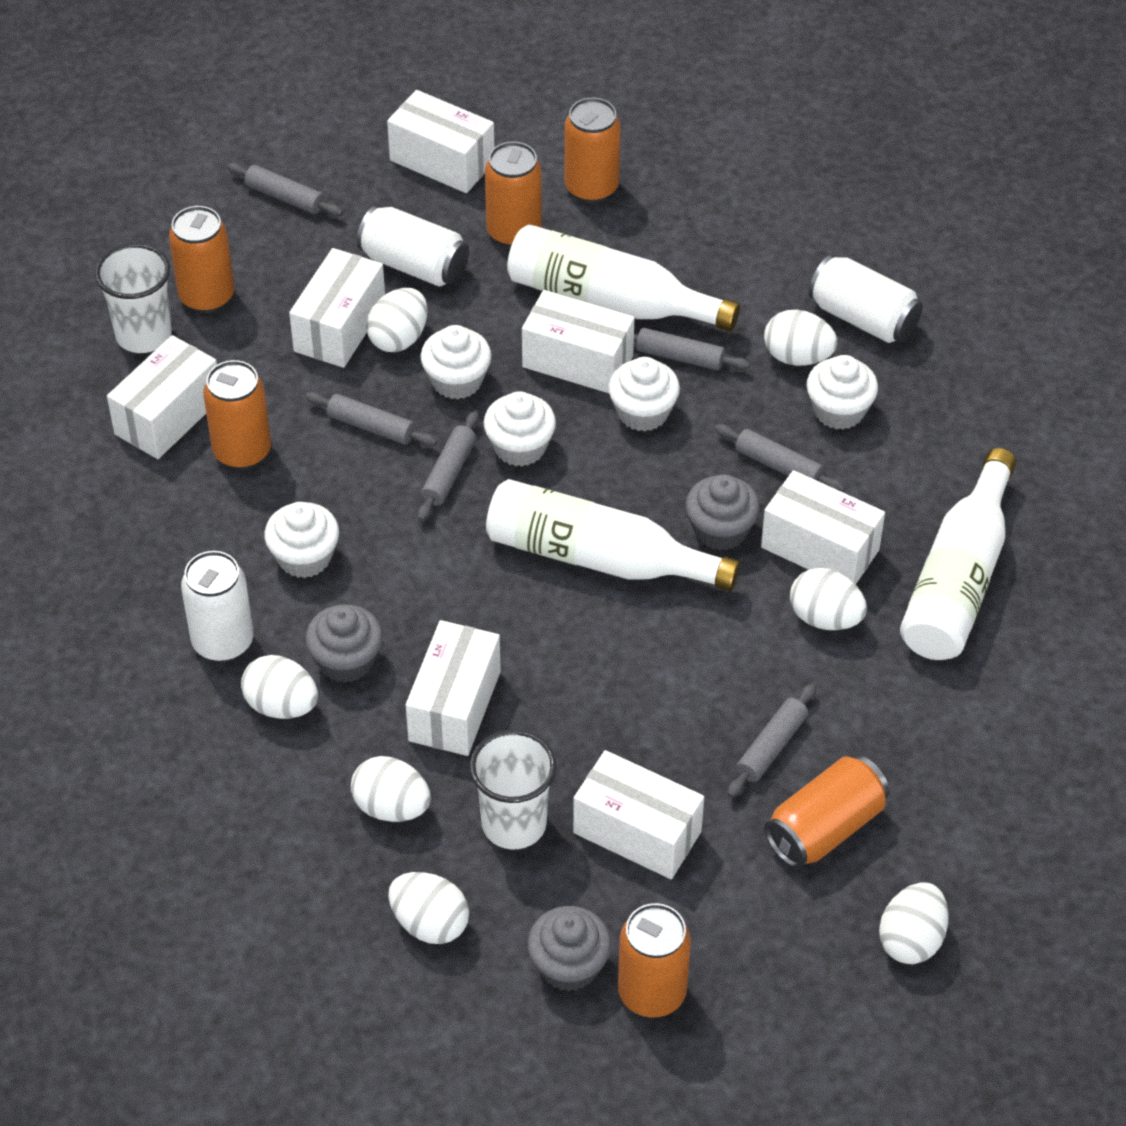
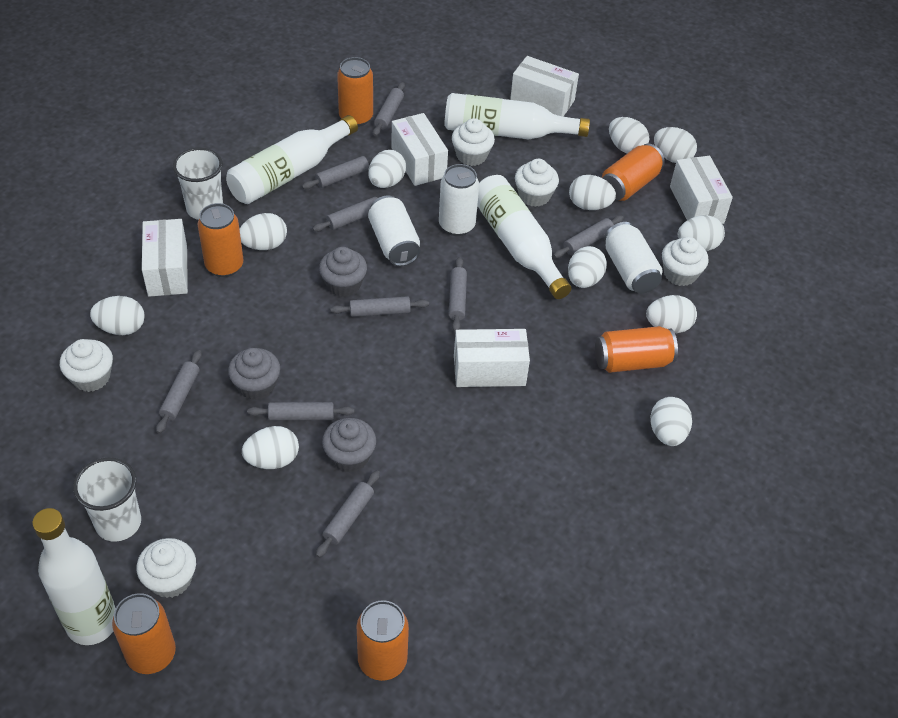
grey rolling pin: 6 -> 9
white bottle: 3 -> 4
white box: 7 -> 5
white egg: 7 -> 11

